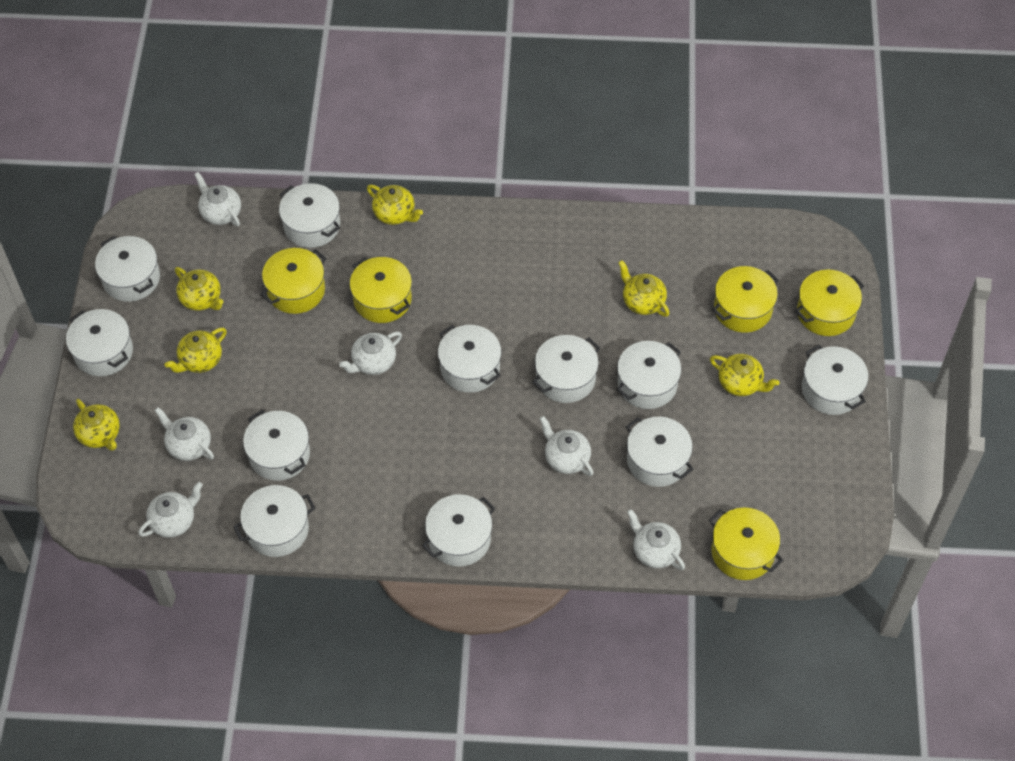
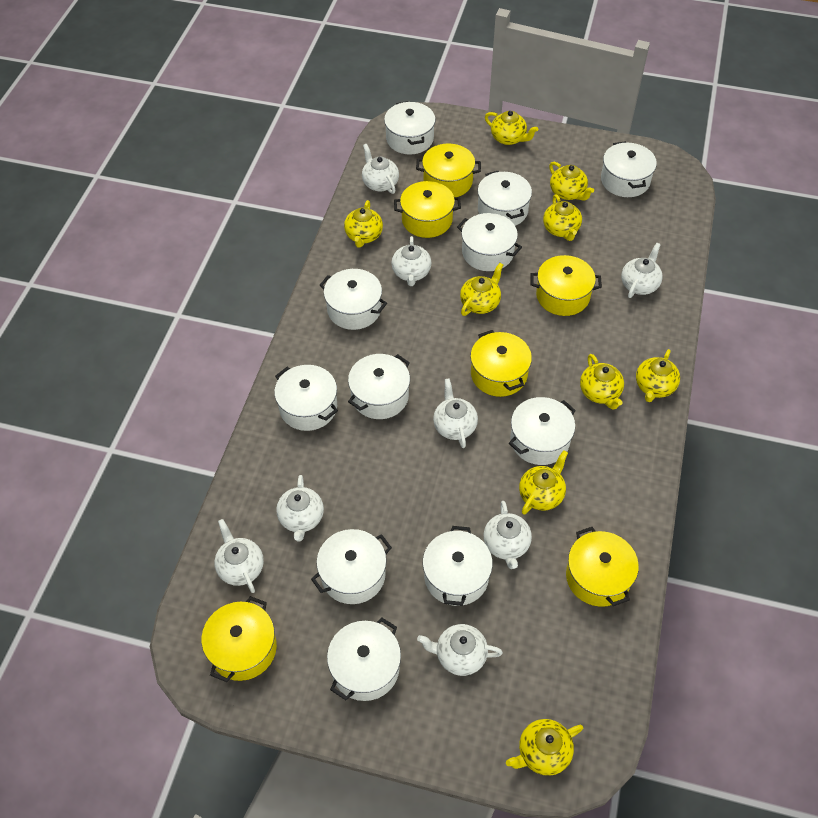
white teapot: 6 -> 8
yellow pot: 5 -> 6
yellow teapot: 6 -> 9

